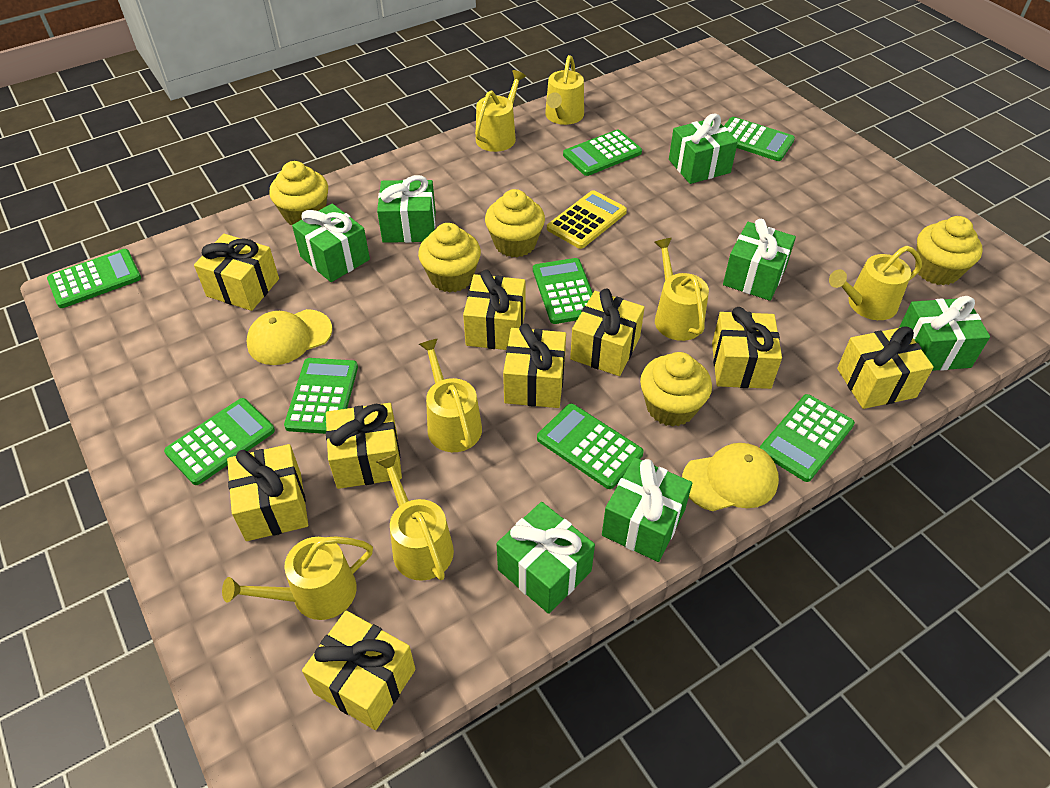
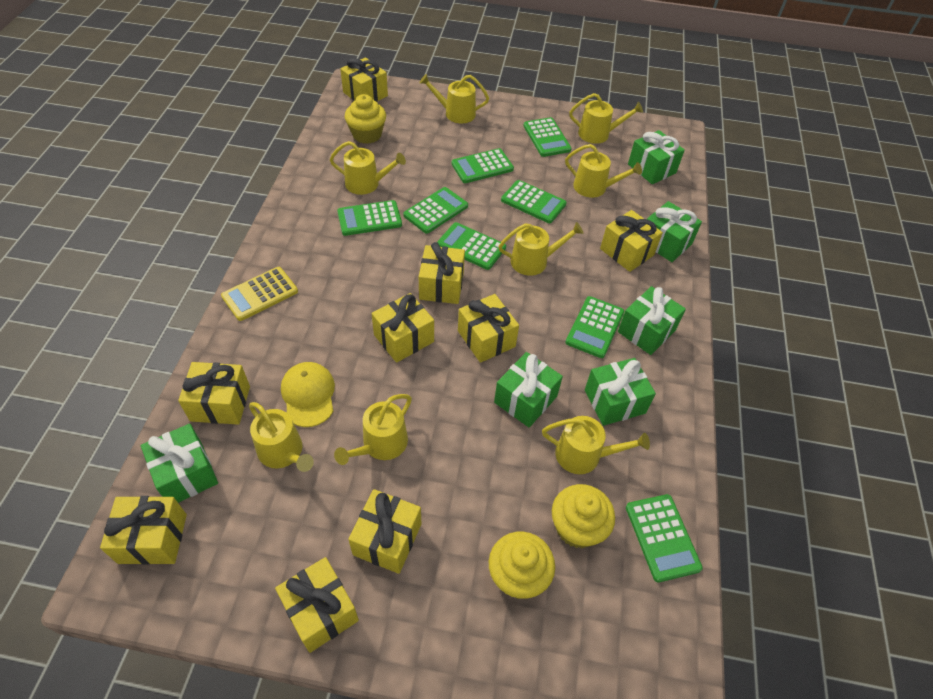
green gift: 7 -> 6
yellow cap: 2 -> 1
yellow cupcake: 5 -> 3
yellow watering can: 7 -> 8

